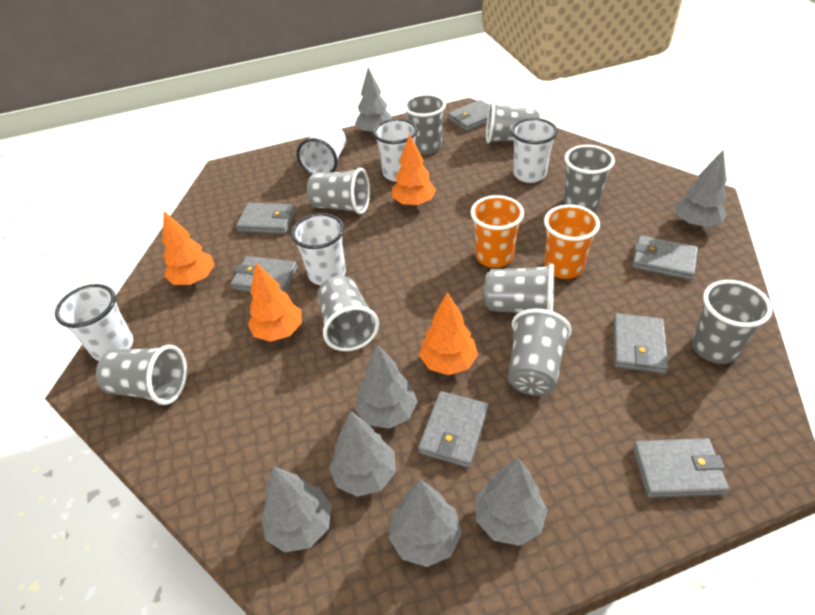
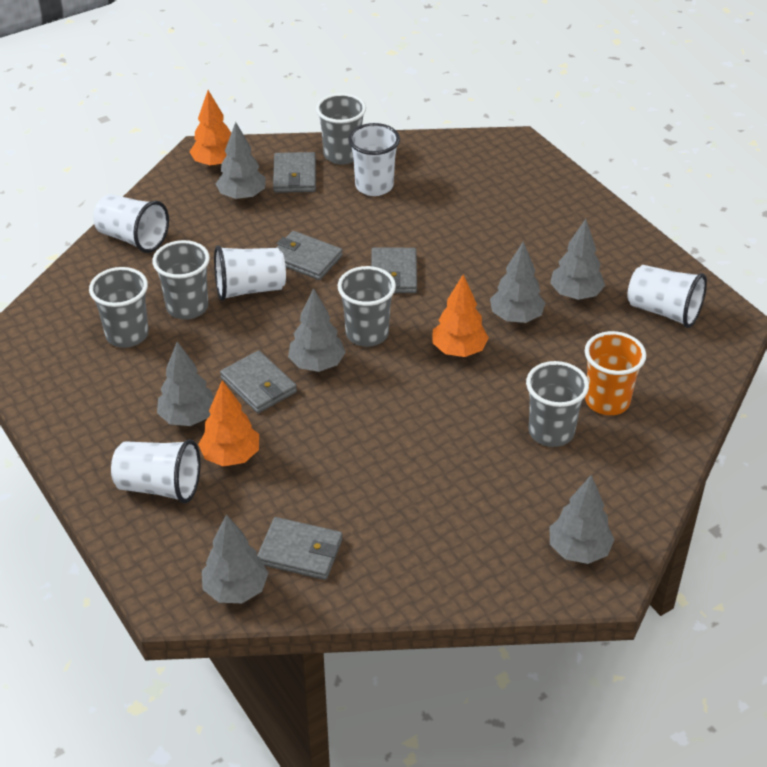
grey cup: 9 -> 5
grey wallet: 7 -> 5
orange cup: 2 -> 1
orange tree: 4 -> 3

